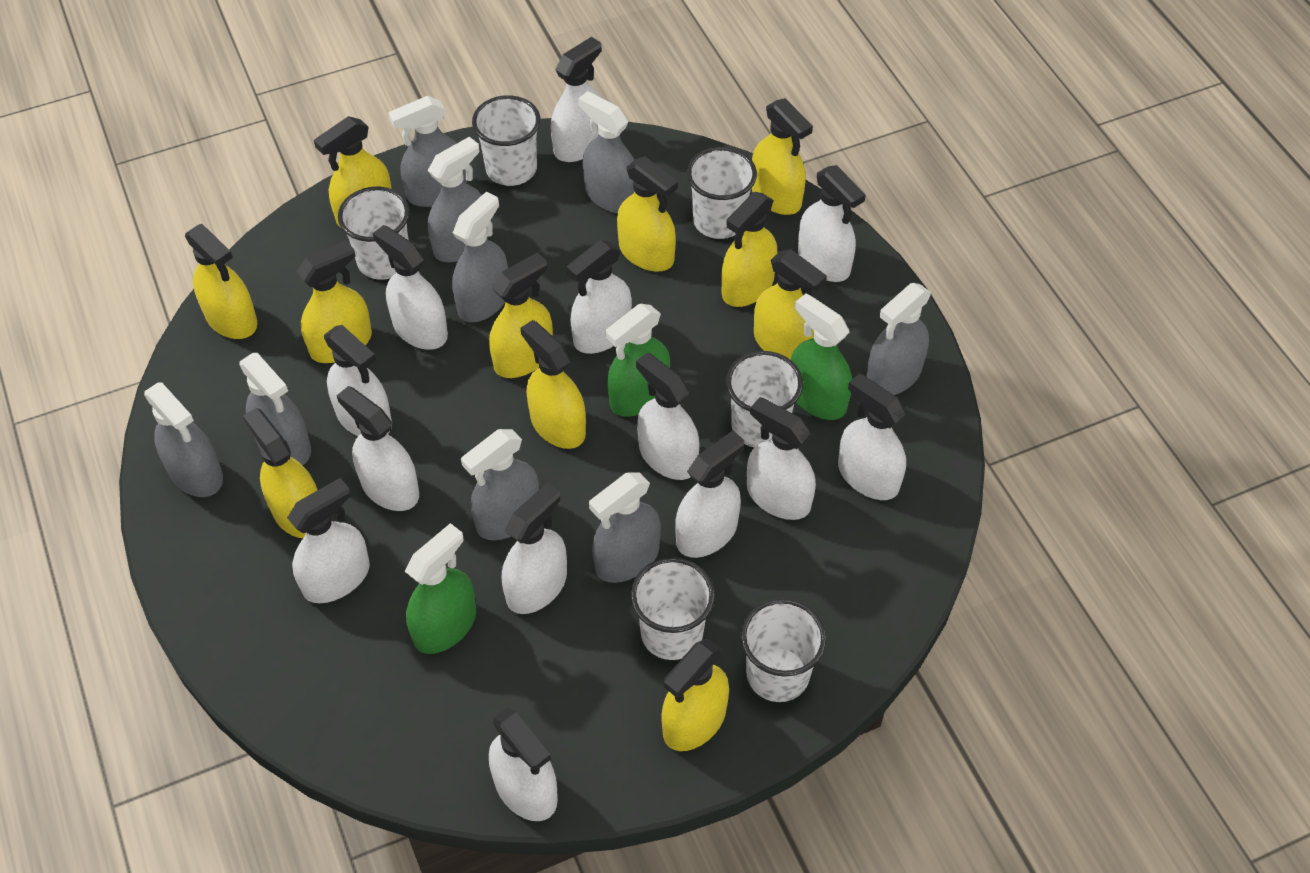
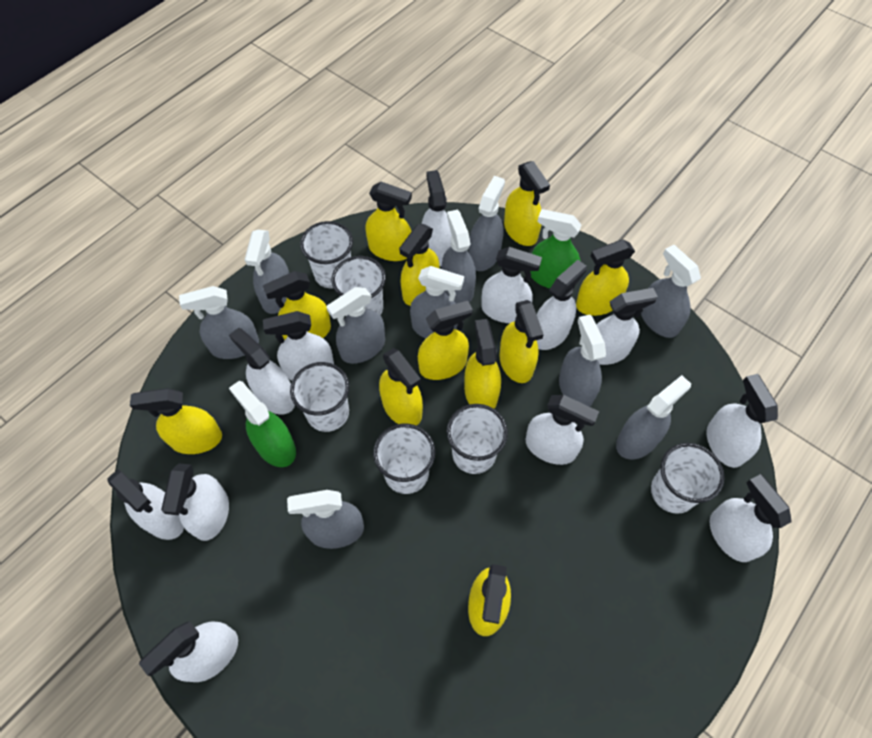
green spray bottle: 3 -> 2
grey spray bottle: 9 -> 10
white spray bottle: 13 -> 12

